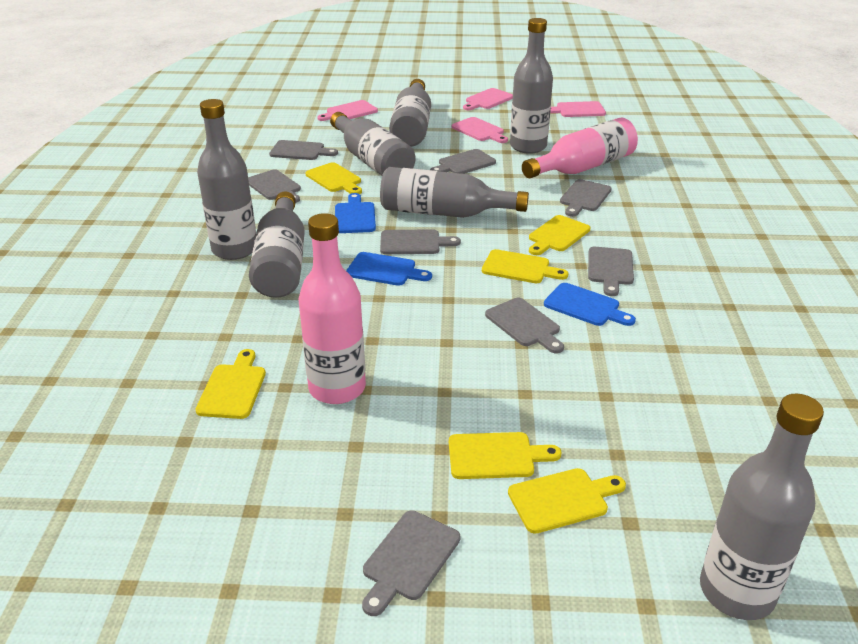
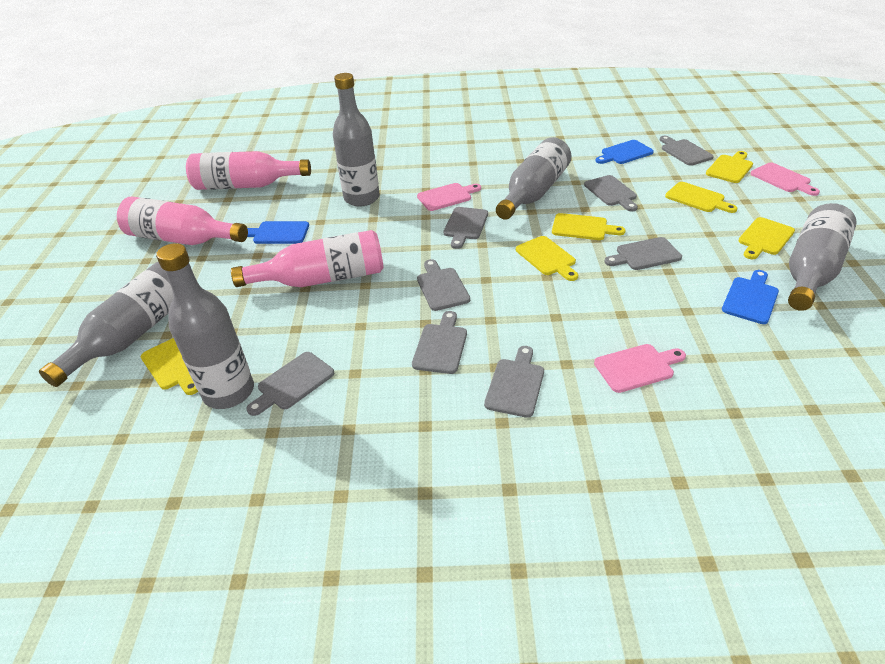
grey bottle: 7 -> 5
pink bottle: 2 -> 3
pink cutting board: 4 -> 3

